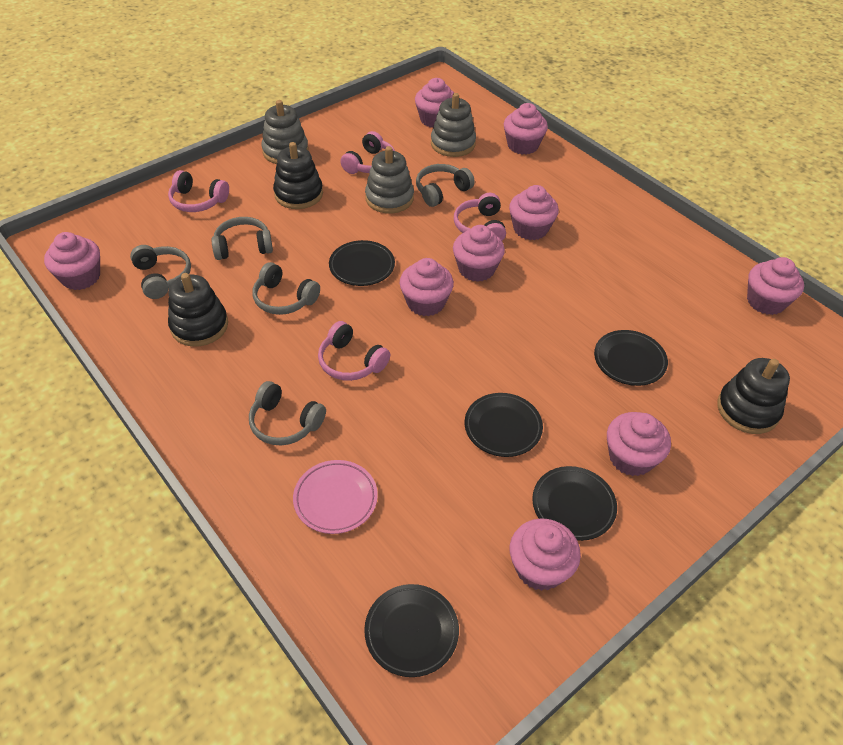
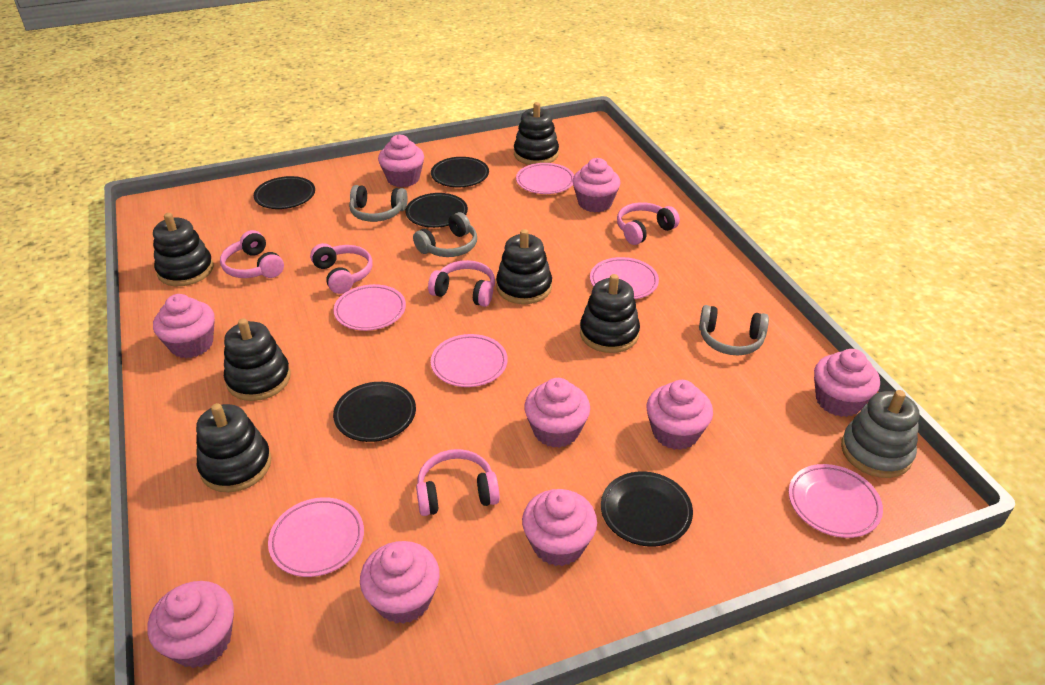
black stacking toy: 3 -> 6
grey headphones: 5 -> 3
grey stacking toy: 3 -> 1
pink headphones: 4 -> 5
pink plate: 1 -> 6

